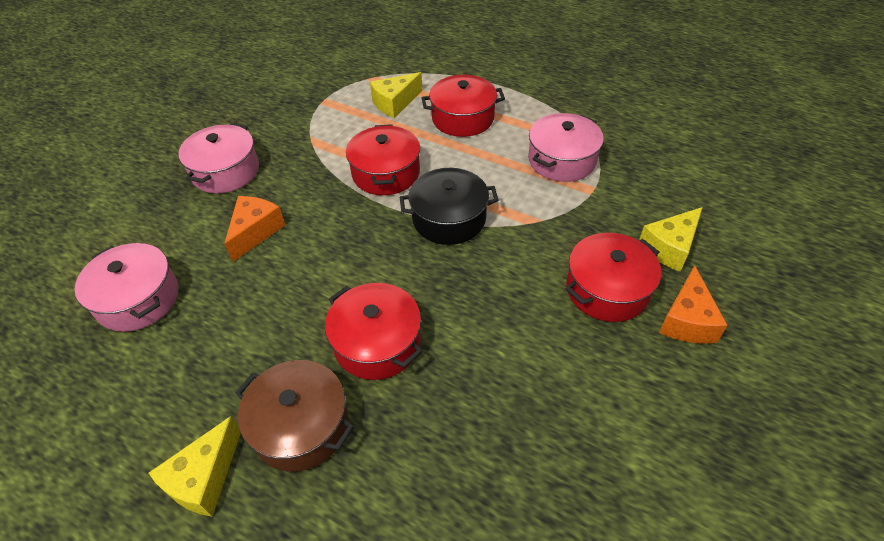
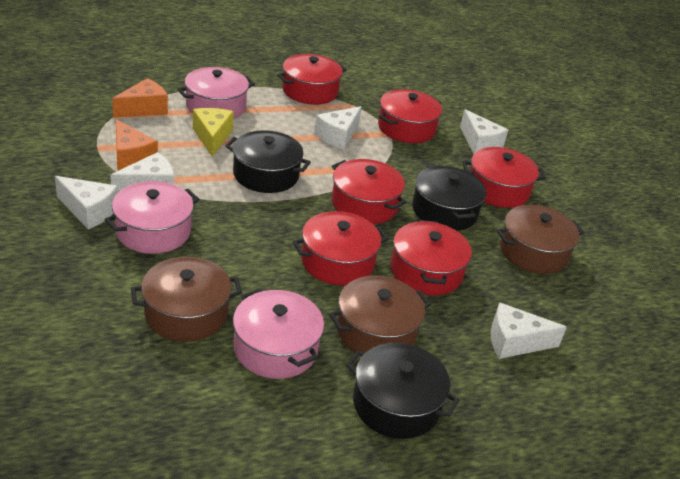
black pot: 1 -> 3
brown pot: 1 -> 3
red pot: 4 -> 6
white cheese: 0 -> 5
yellow cheese: 3 -> 1

